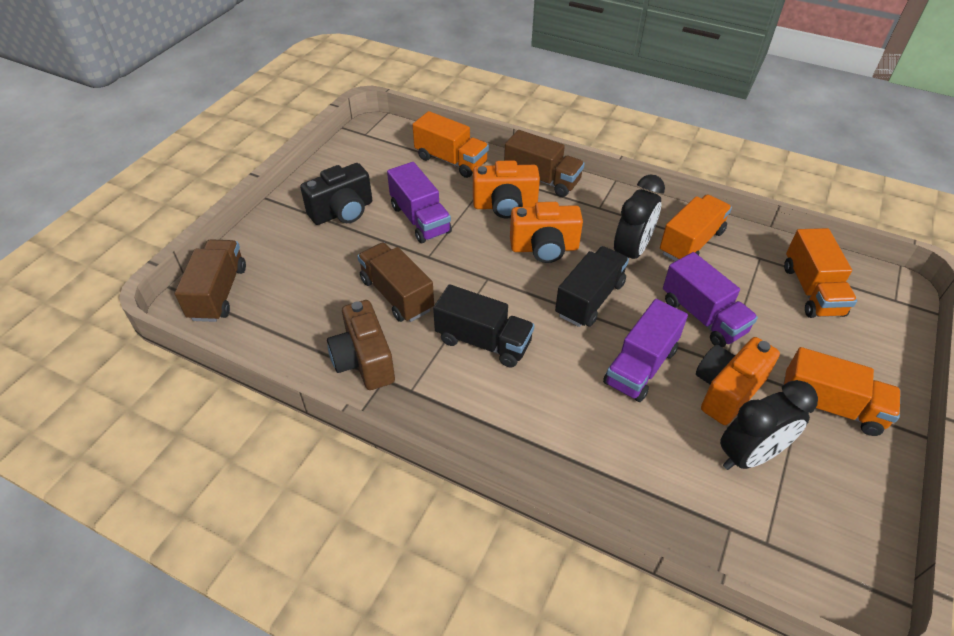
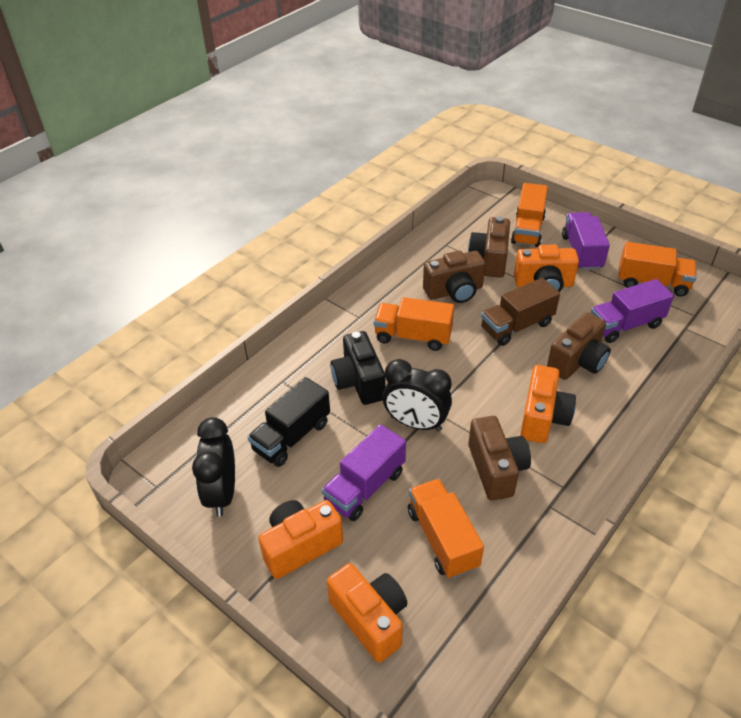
black truck: 2 -> 1
brown camera: 1 -> 4
brown truck: 3 -> 1
orange camera: 3 -> 4

